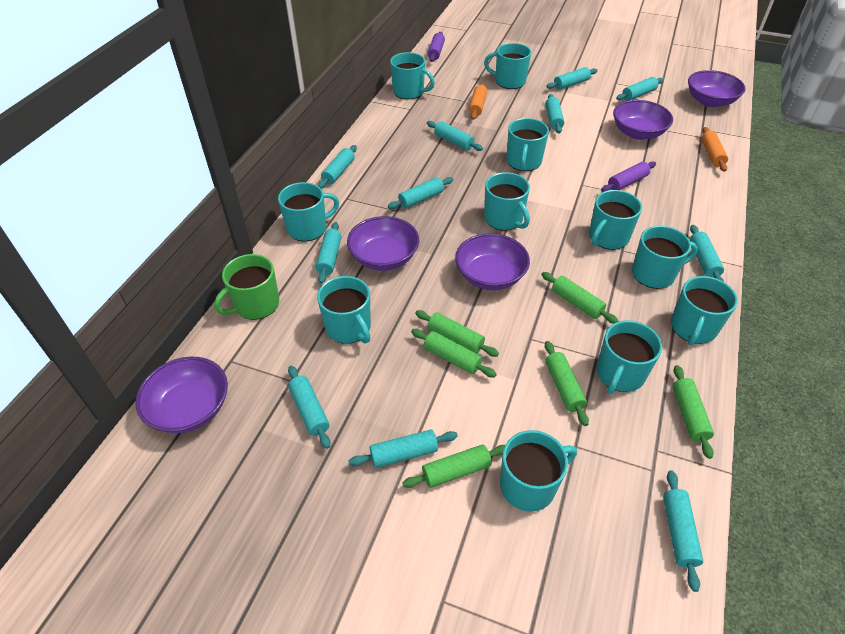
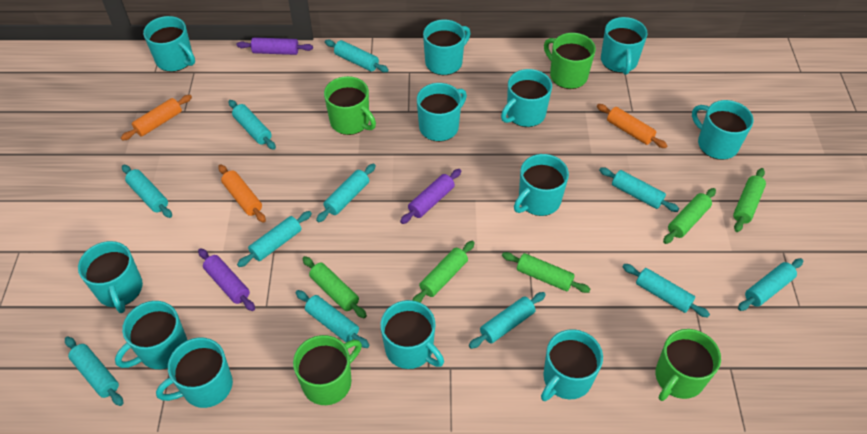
green mug: 1 -> 4
green rolling pin: 6 -> 5
orange rolling pin: 2 -> 3
purple bowl: 5 -> 0
purple rolling pin: 2 -> 3
turquoise mug: 11 -> 12

